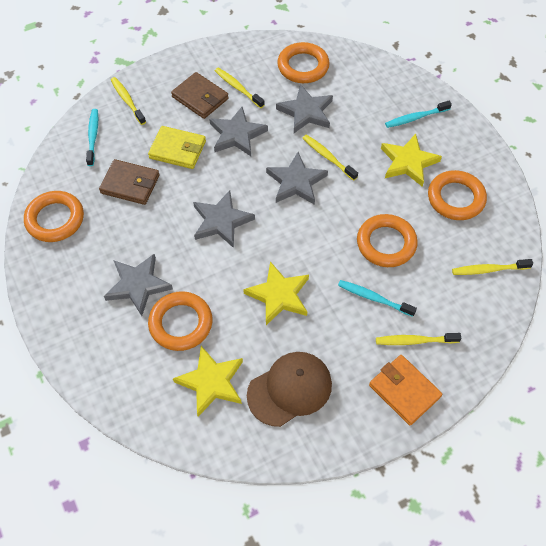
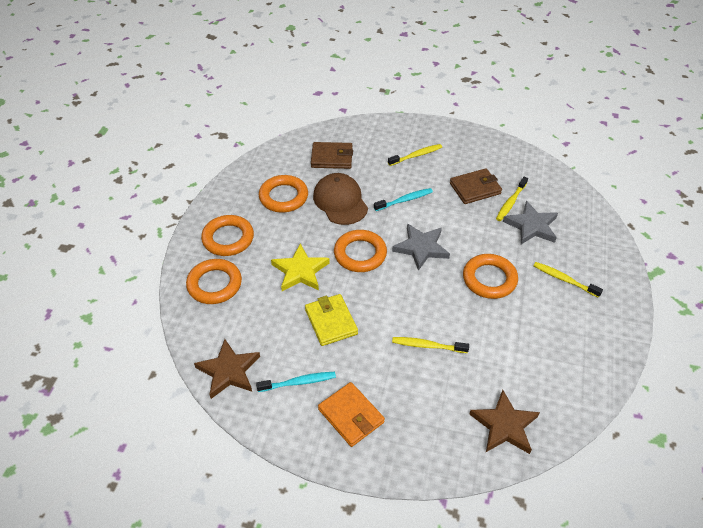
brown star: 0 -> 2
grey star: 5 -> 2
turquoise toothbrush: 3 -> 2
yellow star: 3 -> 1
yellow toothbrush: 5 -> 4

